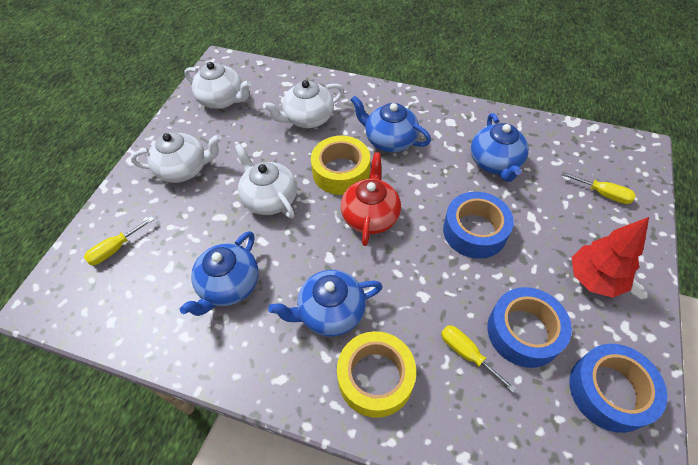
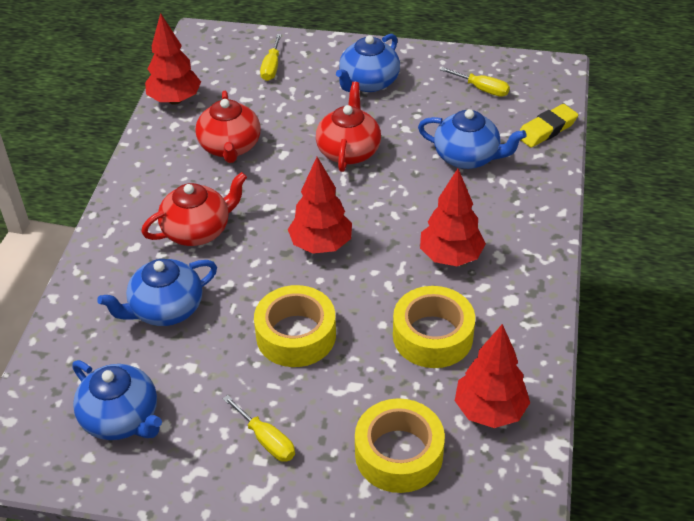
blue tape: 3 -> 0
red teapot: 1 -> 3
red tree: 1 -> 4
white teapot: 4 -> 0
yellow eraser: 0 -> 1
yellow tape: 2 -> 3

